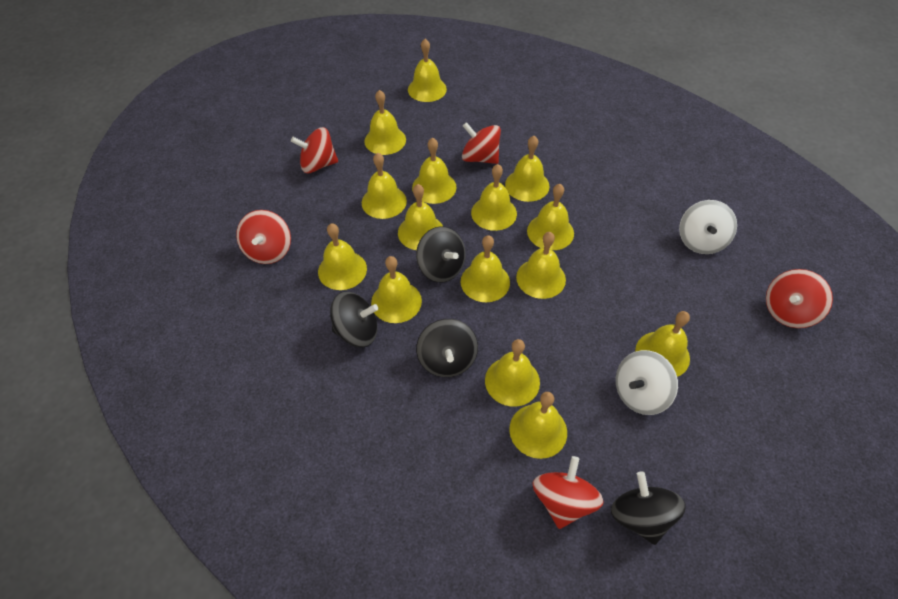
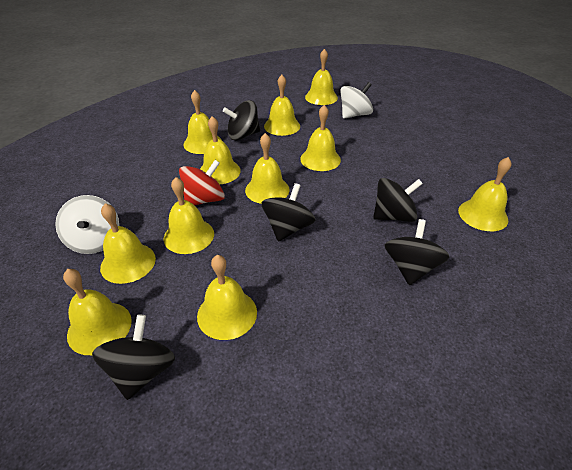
black spinning top: 4 -> 5
red spinning top: 5 -> 1
yellow bell: 15 -> 11

